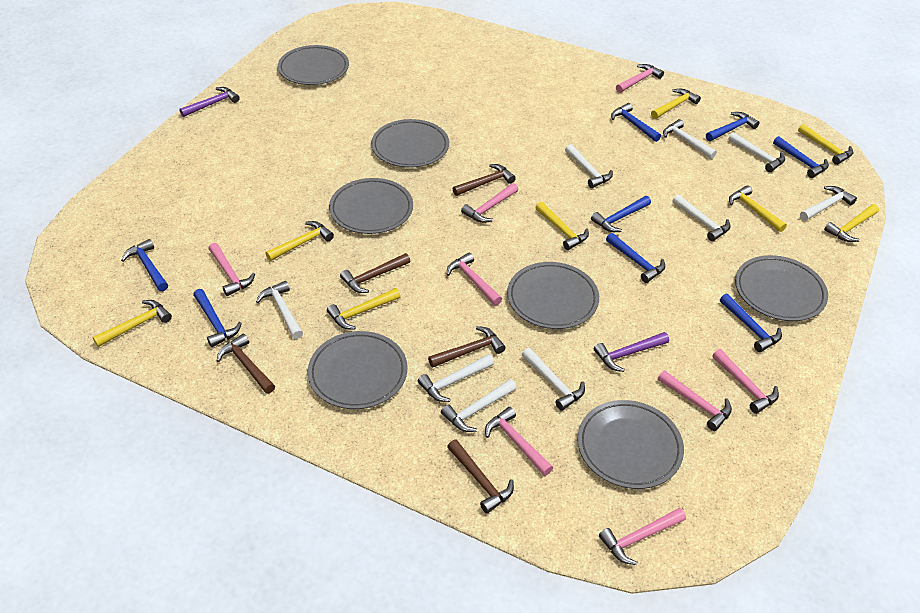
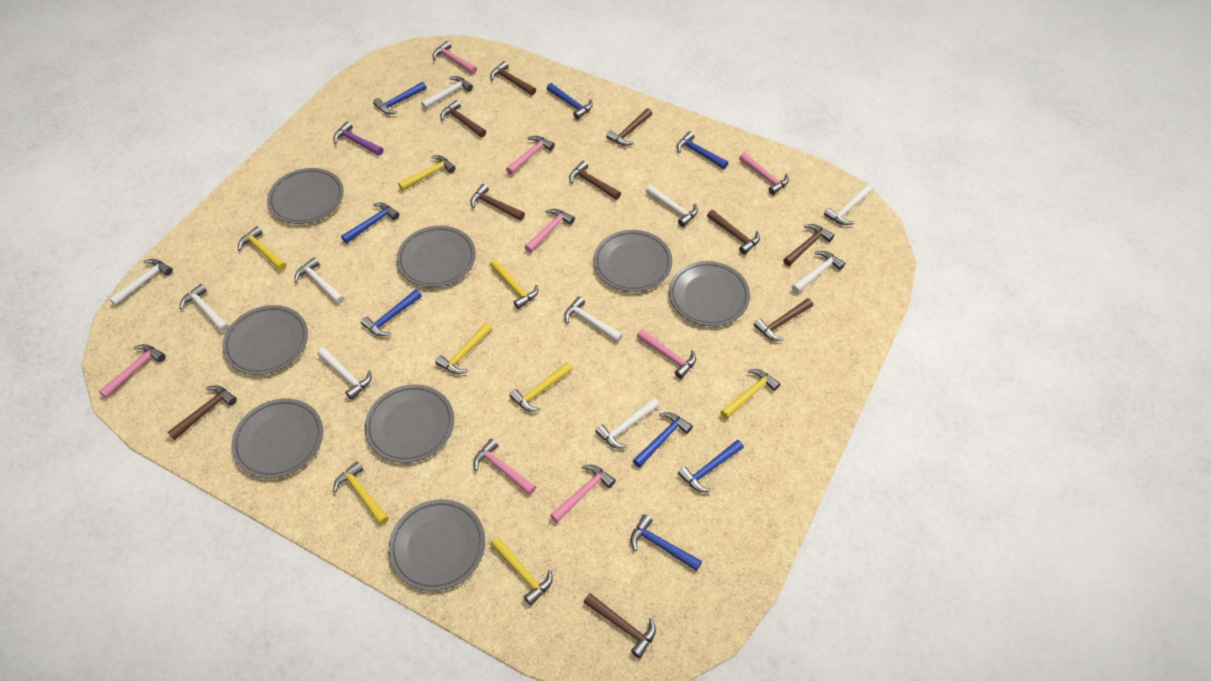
brown hammer: 5 -> 10
grey plate: 7 -> 8
purple hammer: 2 -> 1
white hammer: 9 -> 10

